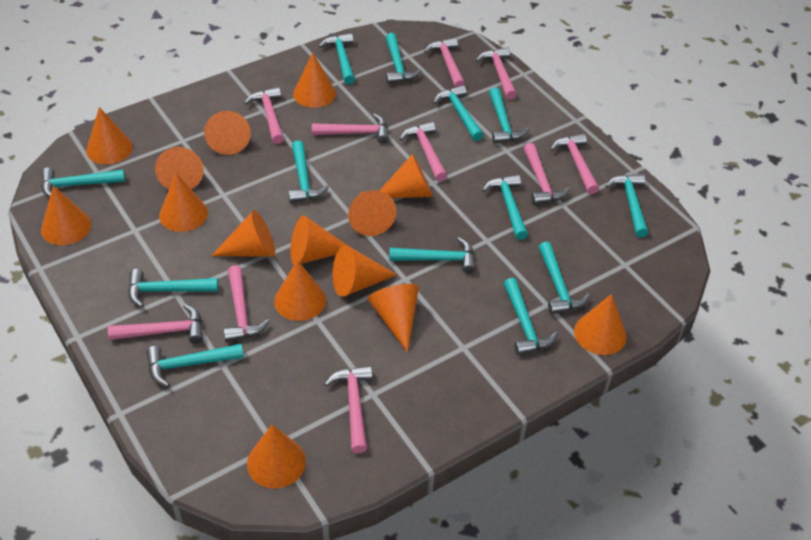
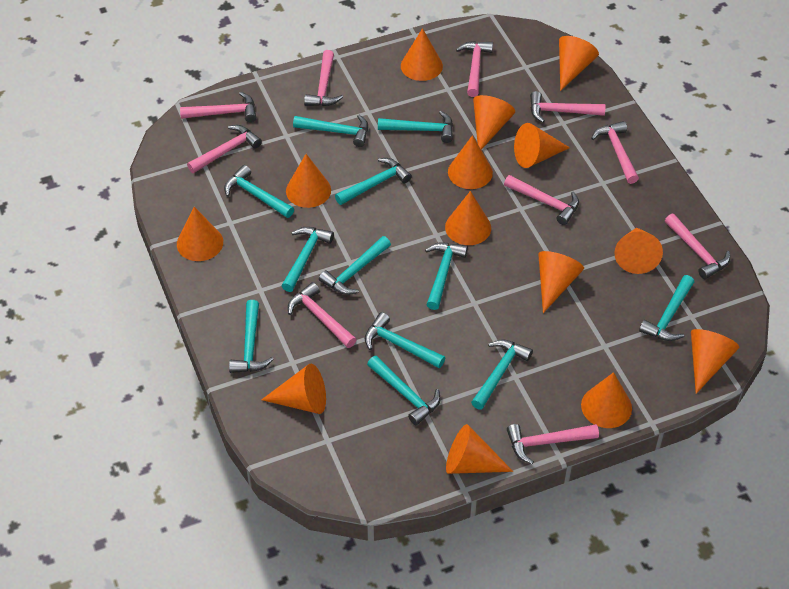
orange cone: 15 -> 14
turquoise hammer: 13 -> 12

